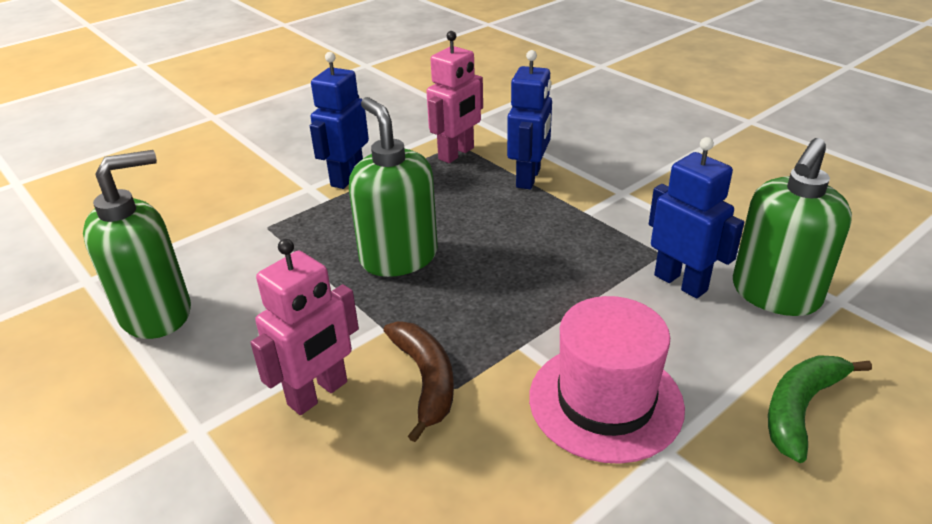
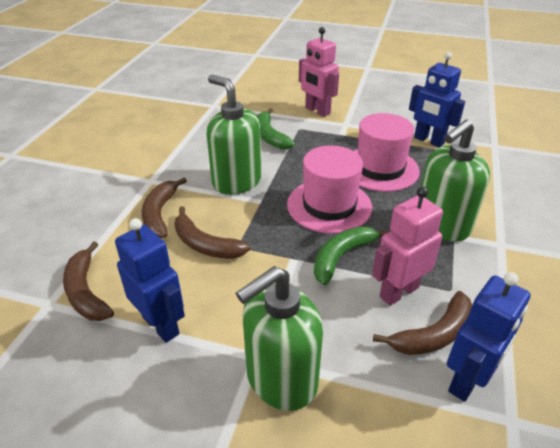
brown banana: 1 -> 4
green banana: 1 -> 2
pink hat: 1 -> 2

